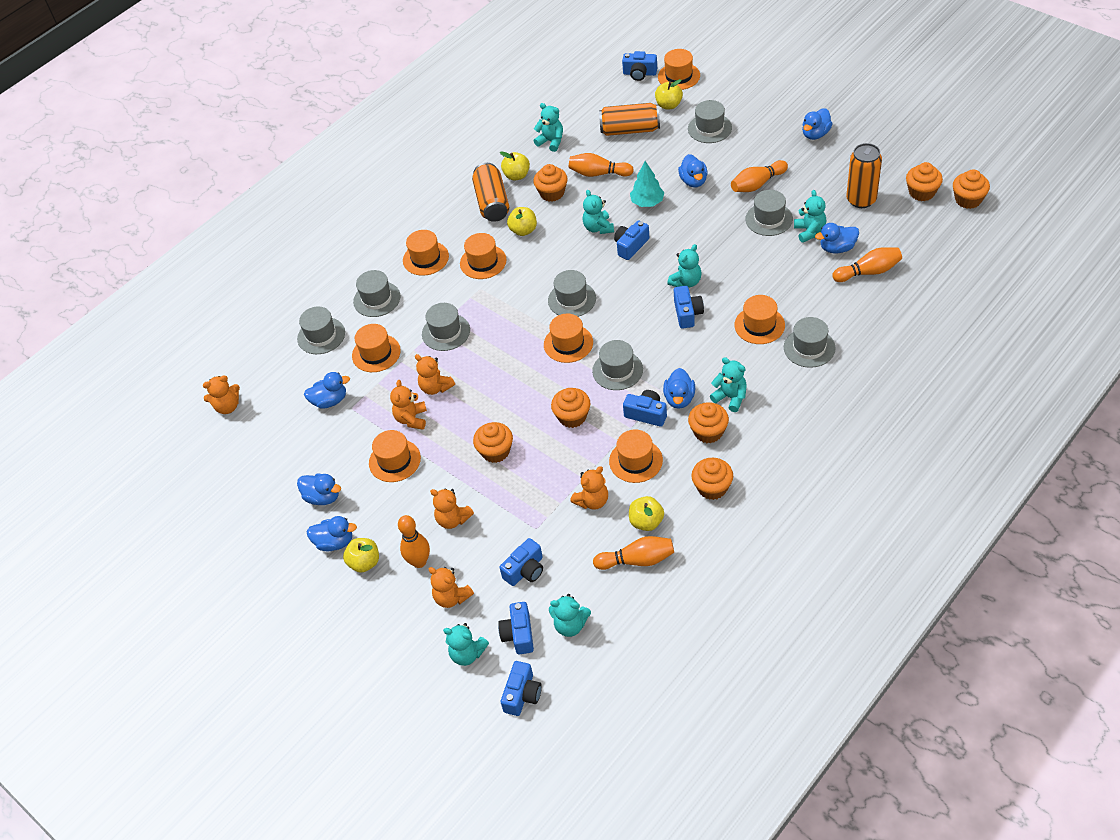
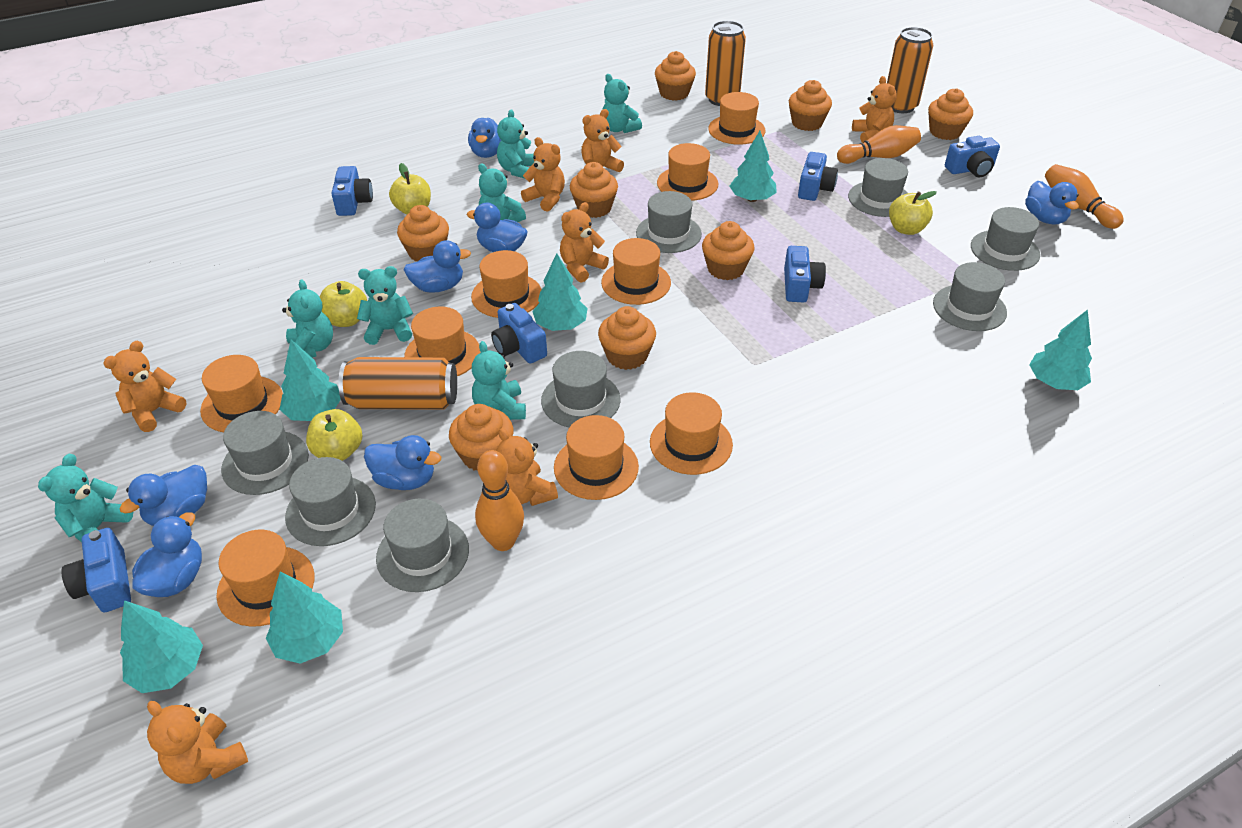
blue camera: 7 -> 6
orange bowling pin: 5 -> 3
orange cupcake: 7 -> 8
orange hat: 8 -> 9
orange teddy bear: 6 -> 7
turquoise tree: 1 -> 6
yellow apple: 5 -> 4

